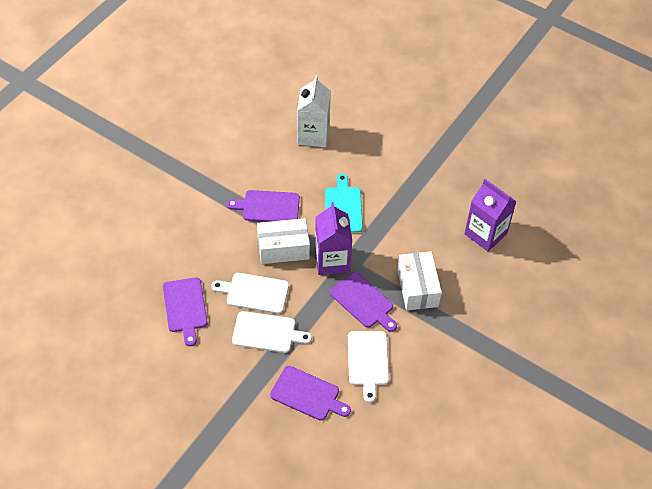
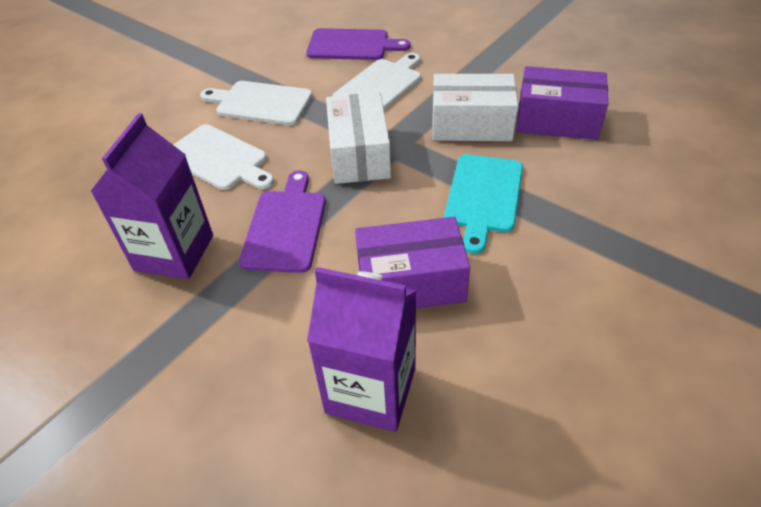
purple box: 0 -> 2
purple cutting board: 4 -> 2
white carton: 1 -> 0

